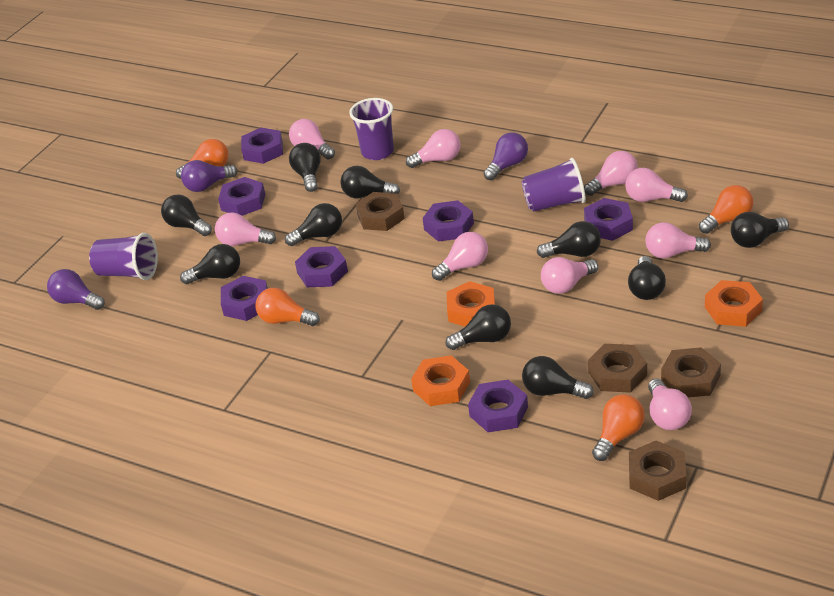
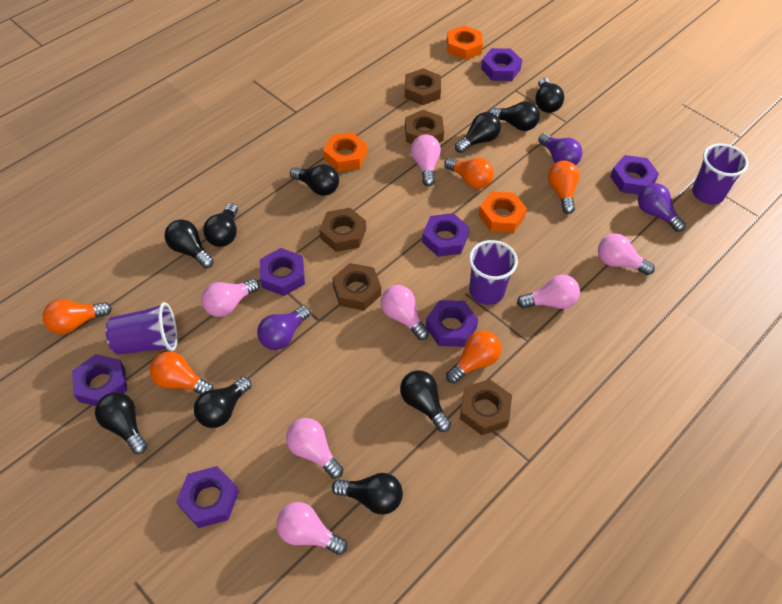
brown nut: 4 -> 5
orange light bulb: 4 -> 5
pink light bulb: 9 -> 7

